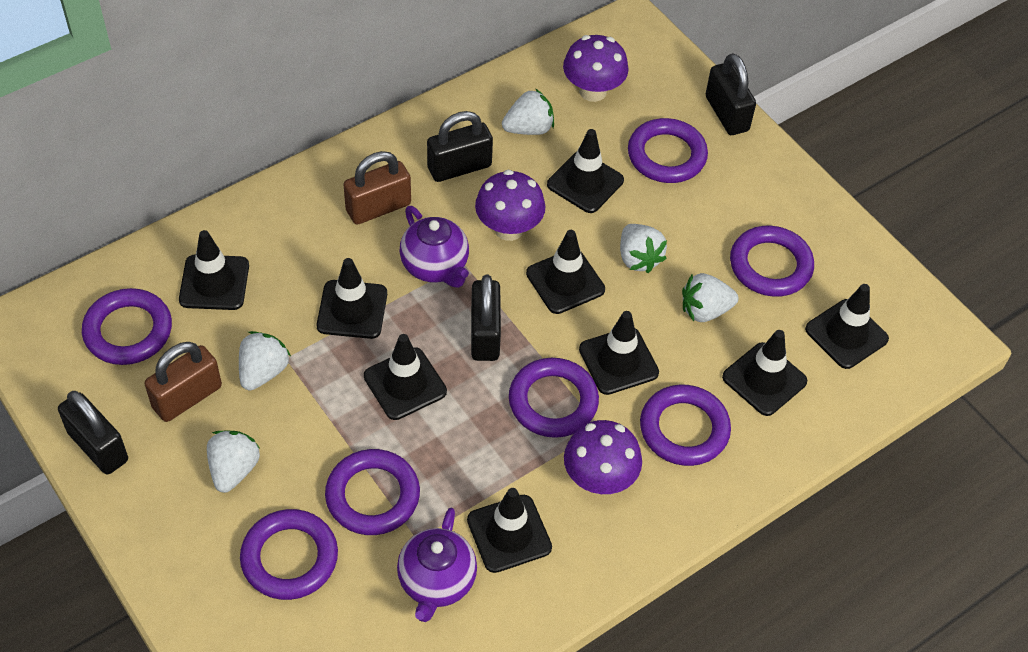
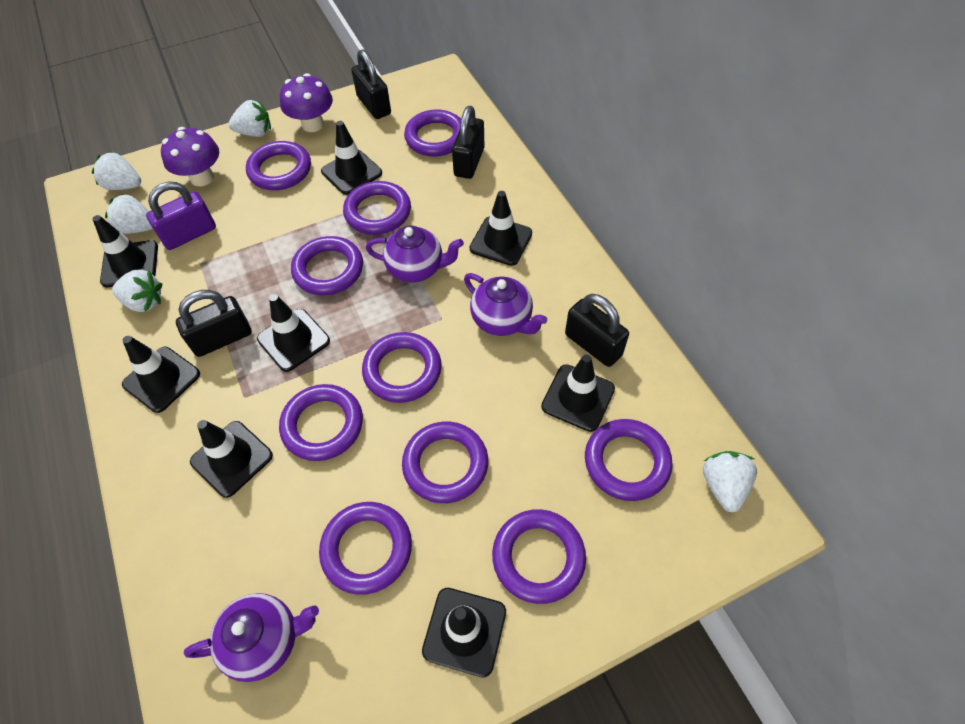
black traffic cone: 9 -> 8
brown padlock: 2 -> 0
purple mushroom: 3 -> 2
purple padlock: 0 -> 1
purple ring: 7 -> 10
purple teapot: 2 -> 3

